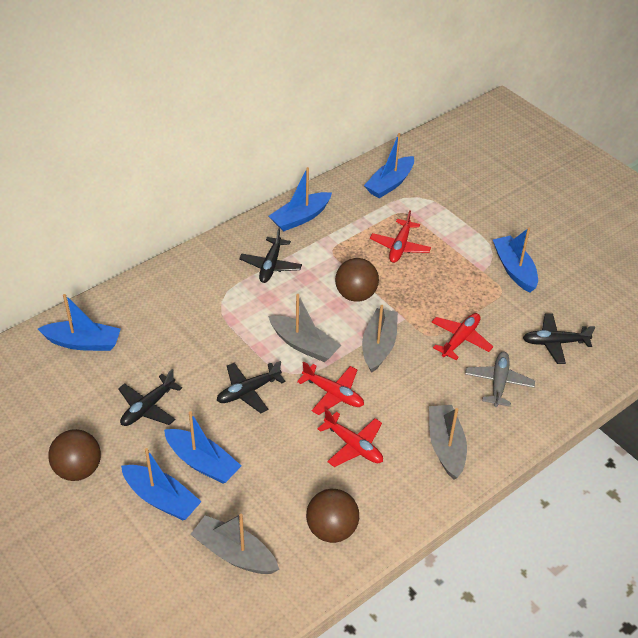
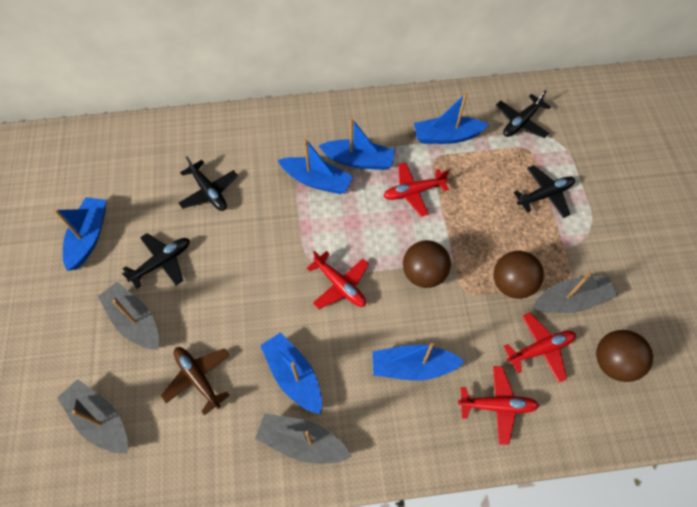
brown plane: 0 -> 1
grey plane: 1 -> 0

